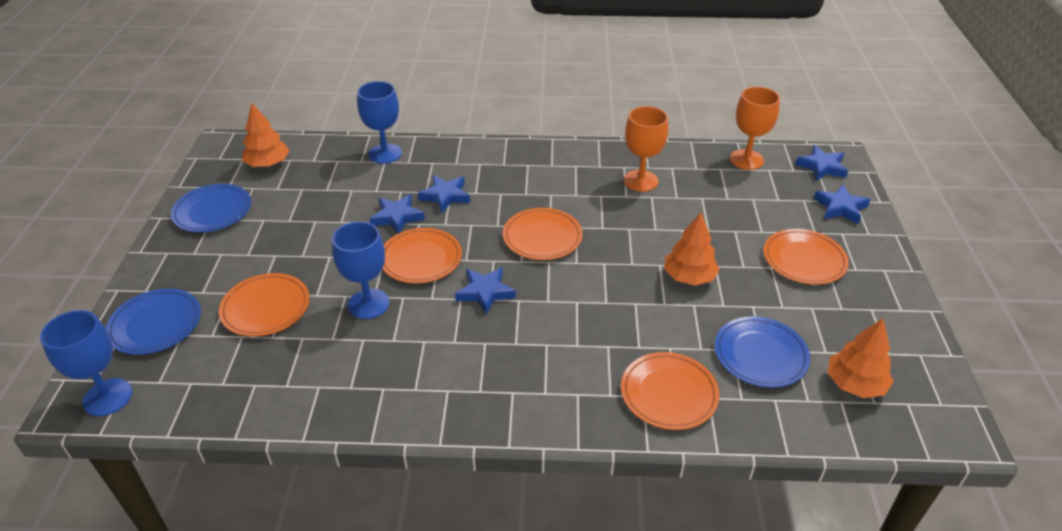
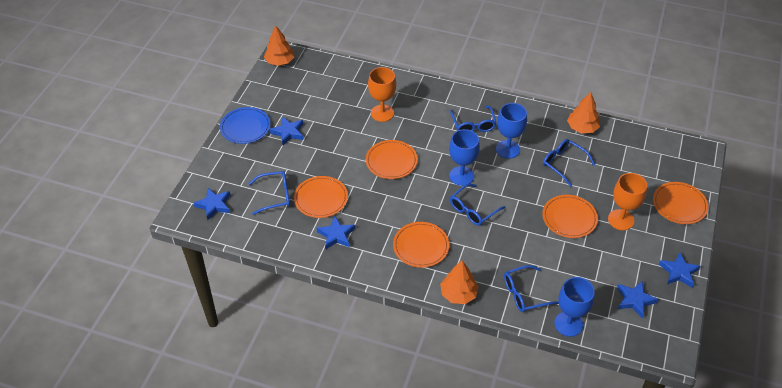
blue glasses: 0 -> 5
blue plate: 3 -> 1

